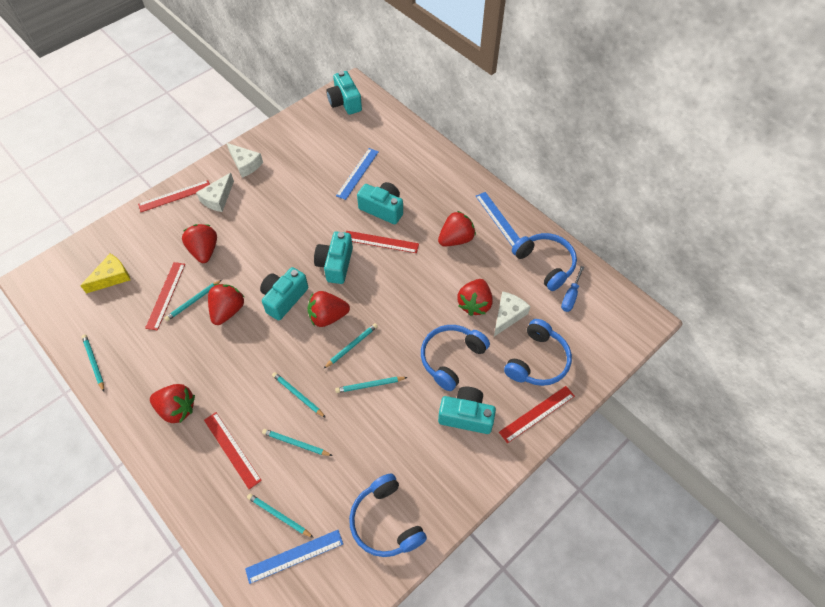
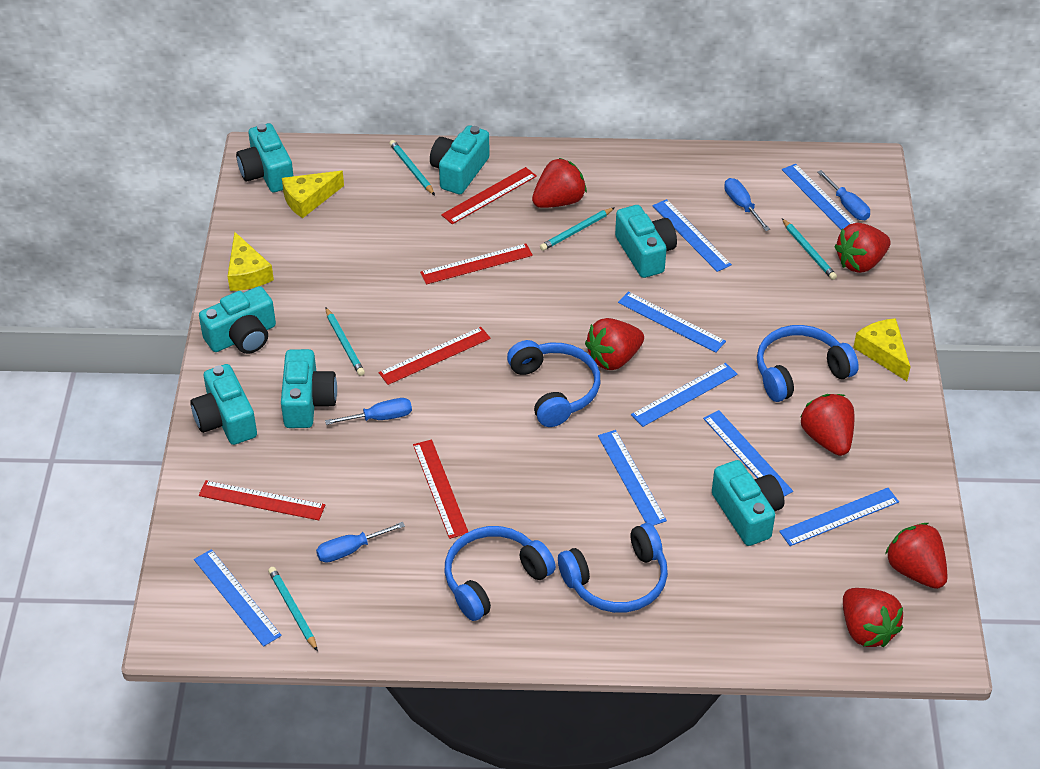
blue ruler: 3 -> 8
blue screwdriver: 1 -> 4
turquoise camera: 5 -> 7
turquoise pencil: 7 -> 5
white cheese: 3 -> 0
yellow cheese: 1 -> 3

